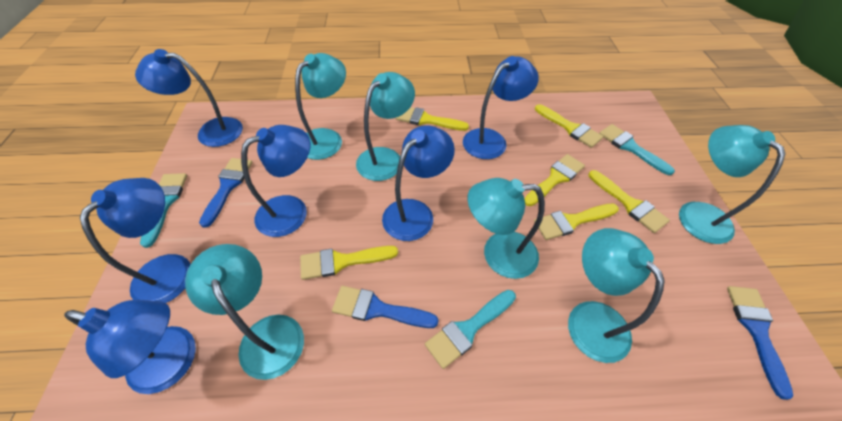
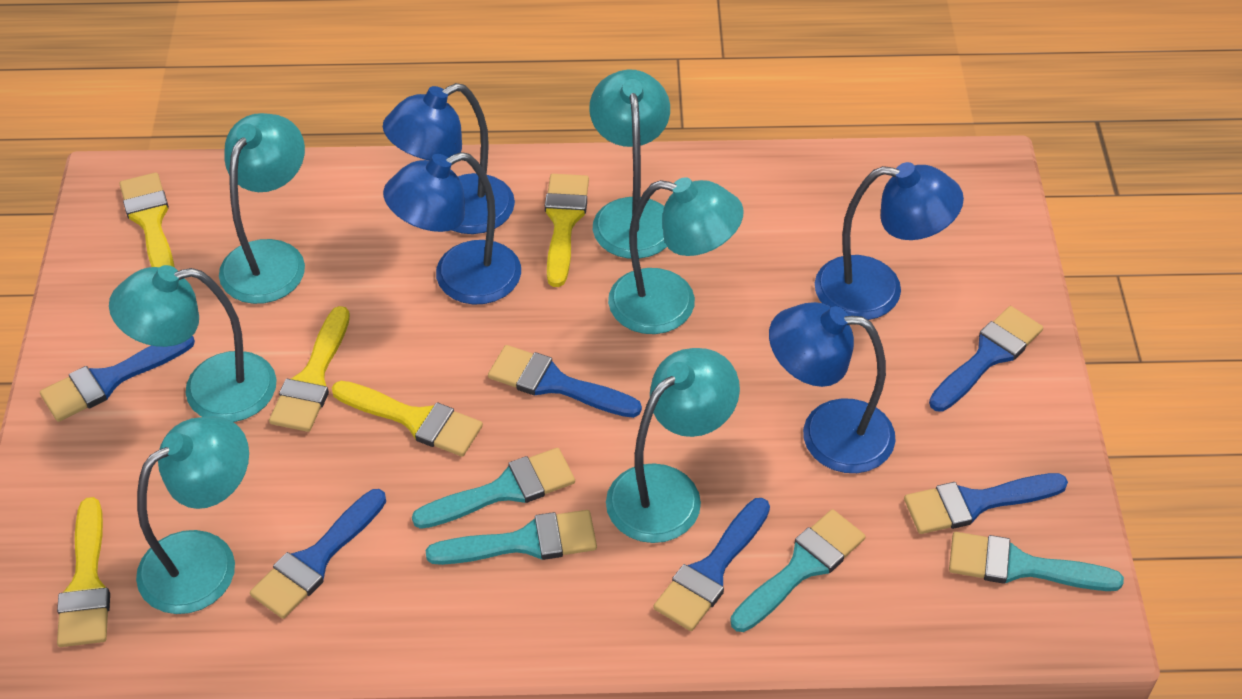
blue brush: 3 -> 6
blue lamp: 6 -> 4
turquoise brush: 3 -> 4
yellow brush: 6 -> 5

